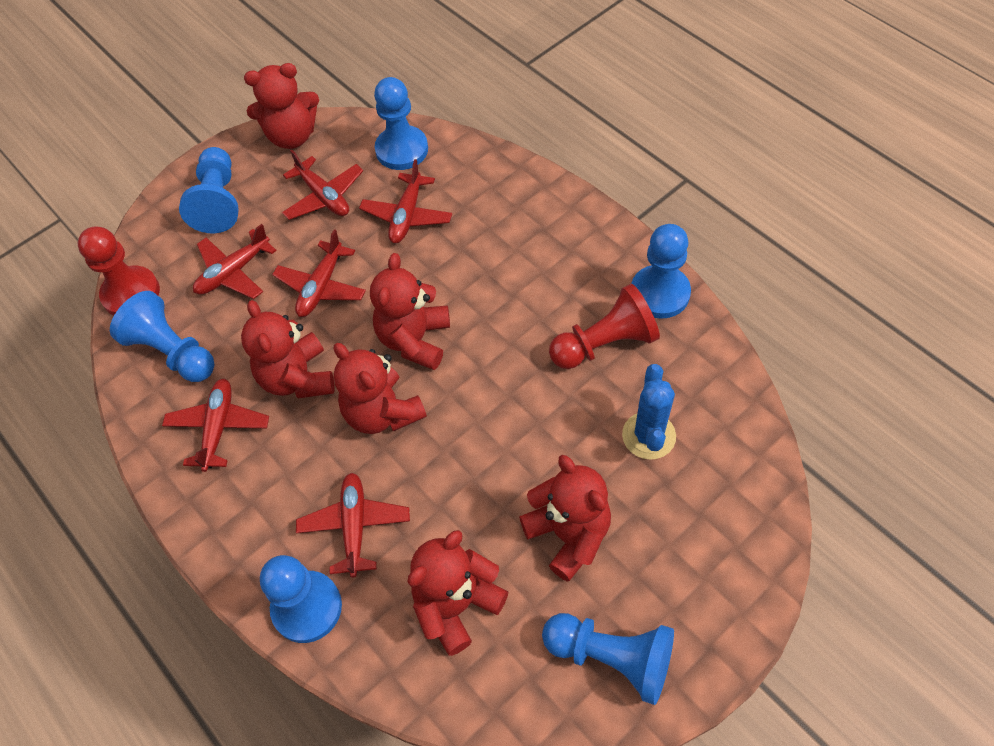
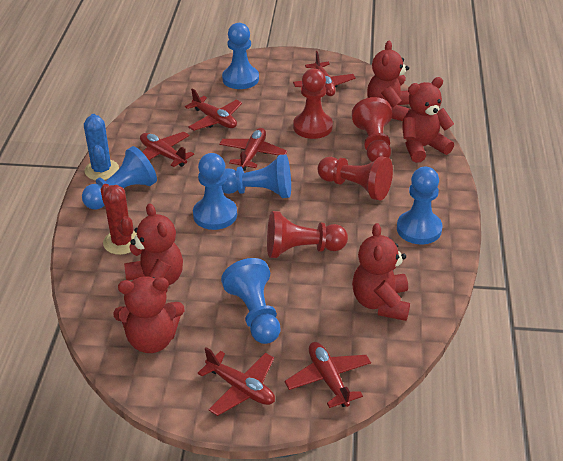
red cactus: 0 -> 1
red pawn: 2 -> 4
red teddy bear: 6 -> 5

